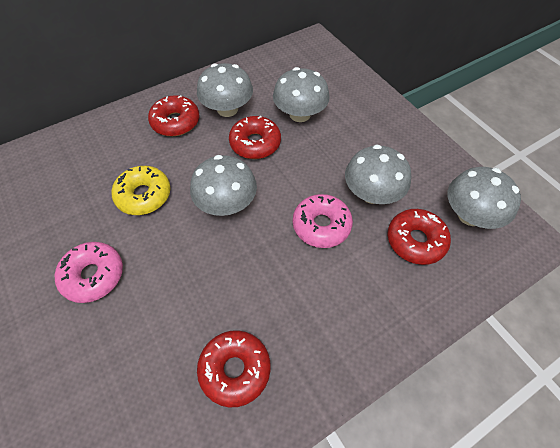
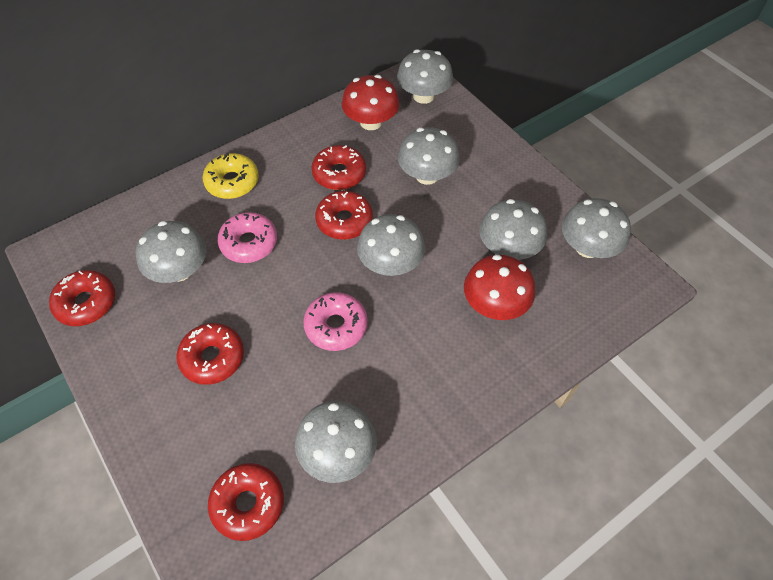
grey mushroom: 5 -> 7
red donut: 4 -> 5
red mushroom: 0 -> 2

